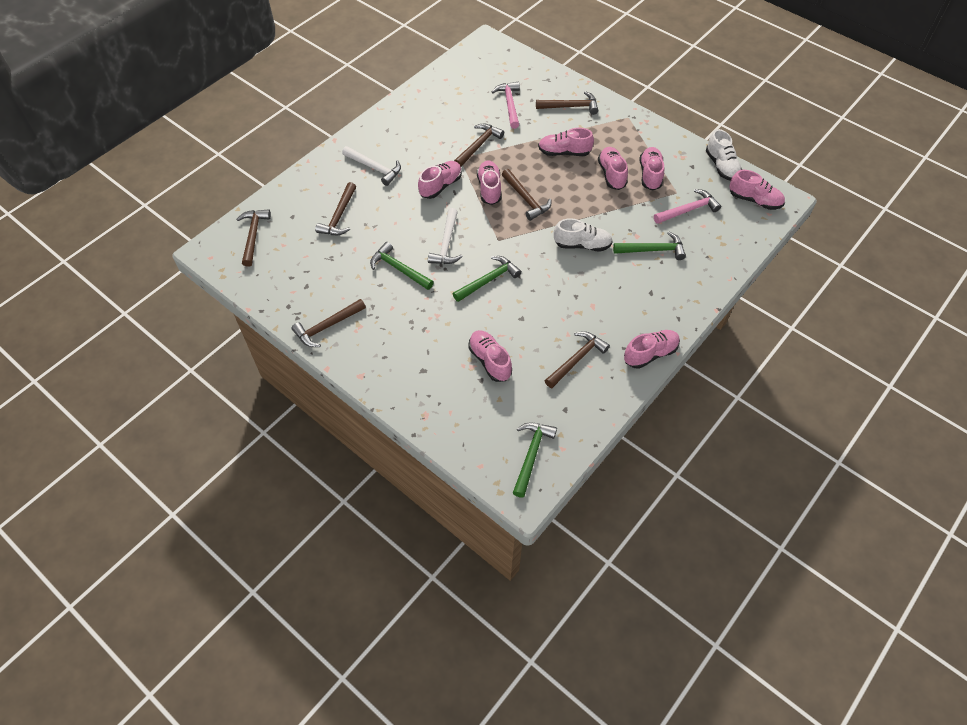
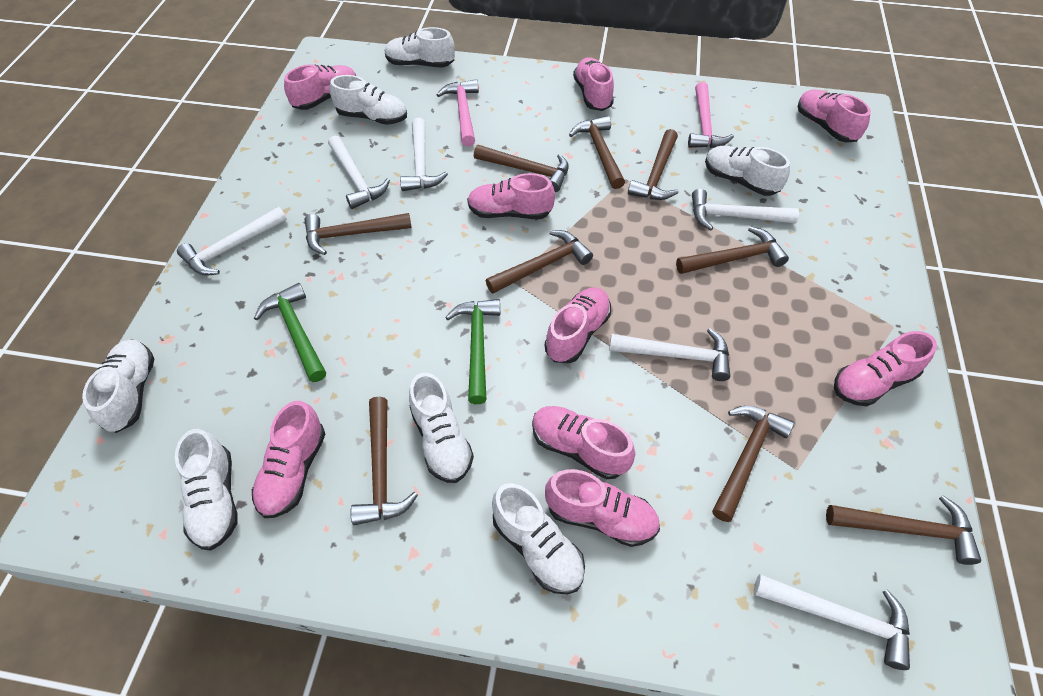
brown hammer: 7 -> 9
green hammer: 4 -> 2
pink shoe: 8 -> 9
white hammer: 2 -> 6
white shoe: 2 -> 7

